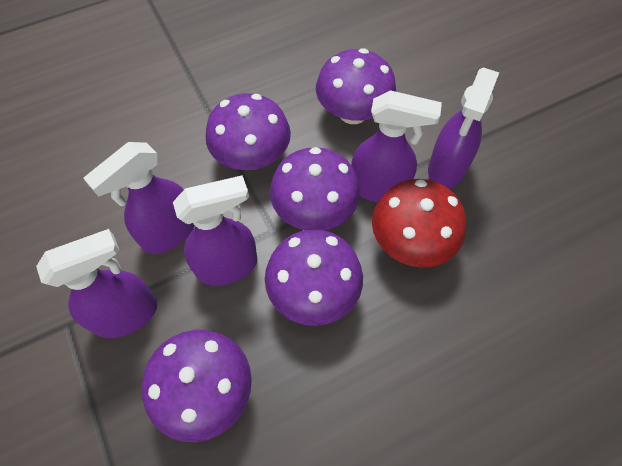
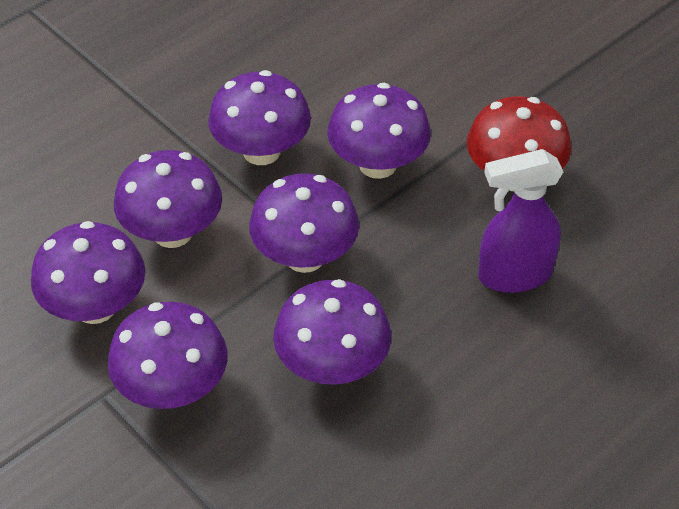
purple mushroom: 5 -> 7
purple spray bottle: 5 -> 1

